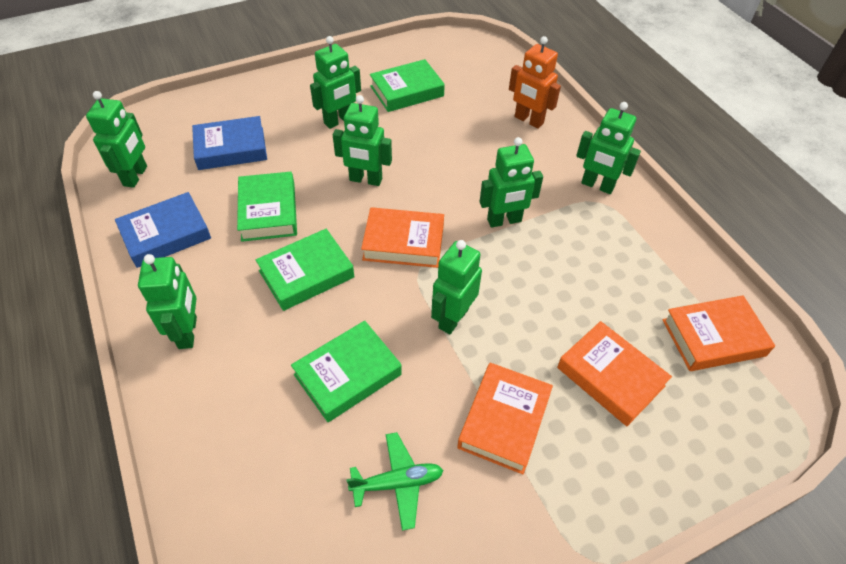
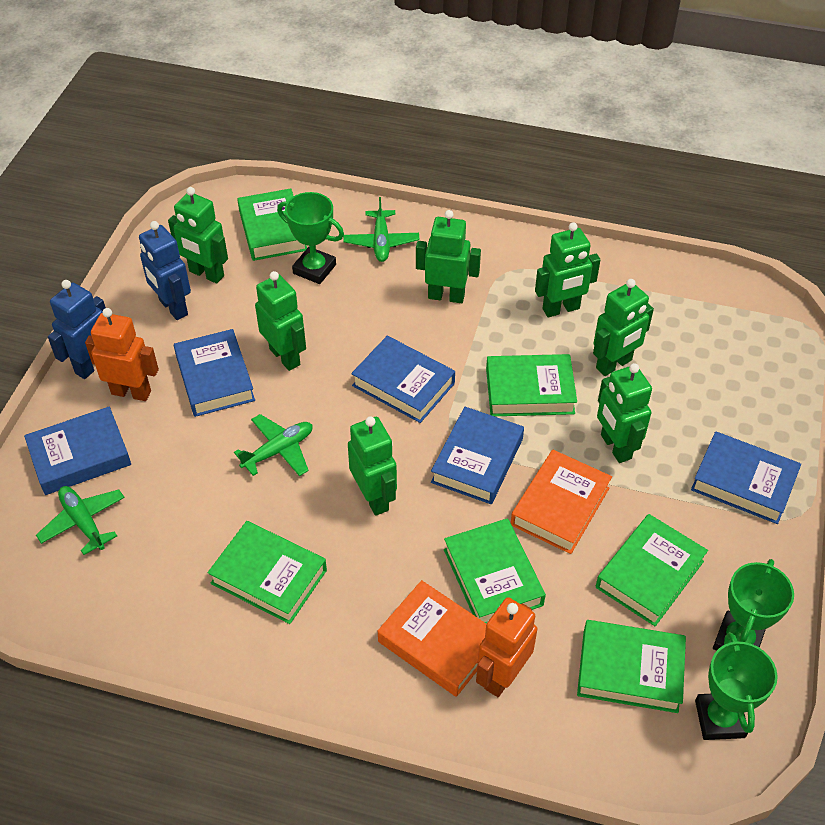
blue book: 2 -> 5
blue robot: 0 -> 2
green book: 4 -> 6
green plane: 1 -> 3
green trophy: 0 -> 3
orange book: 4 -> 2
orange robot: 1 -> 2

